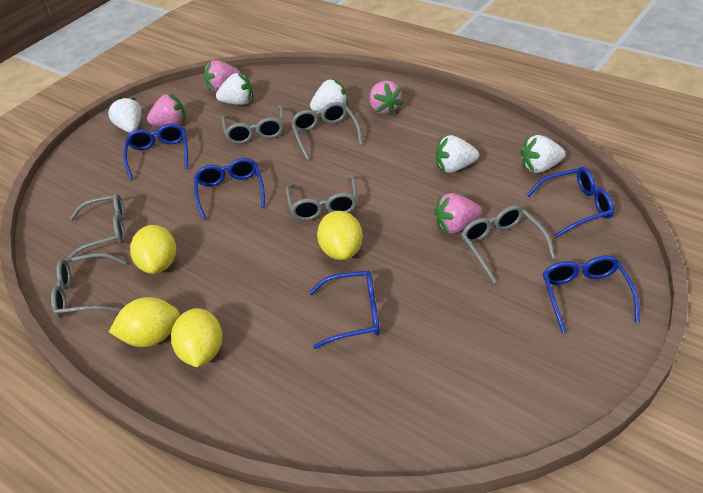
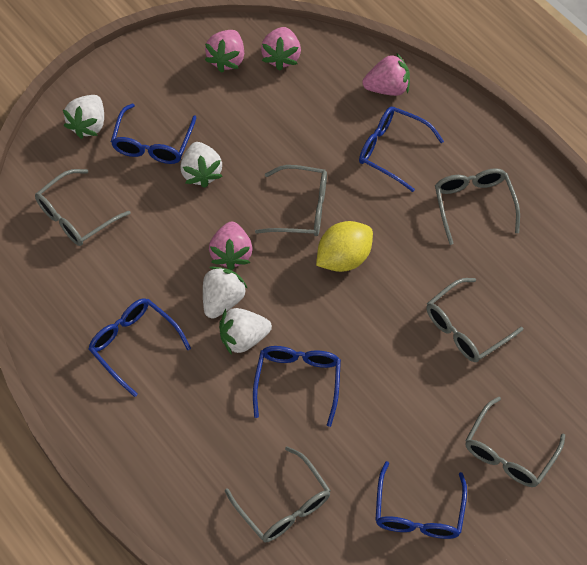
white strawberry: 5 -> 4
yellow lemon: 4 -> 1

